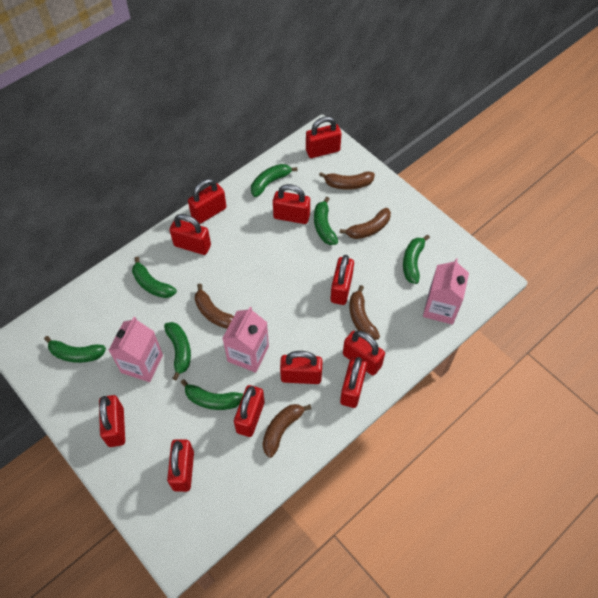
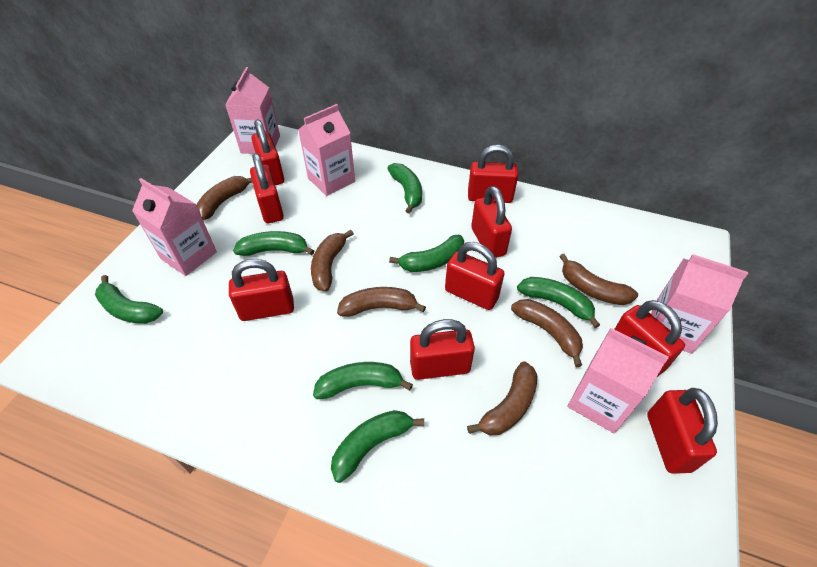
brown banana: 5 -> 6
pink carton: 3 -> 5
red padlock: 11 -> 9

